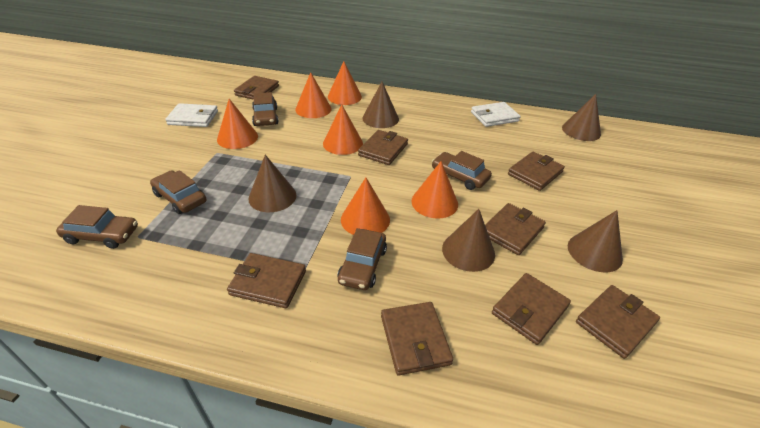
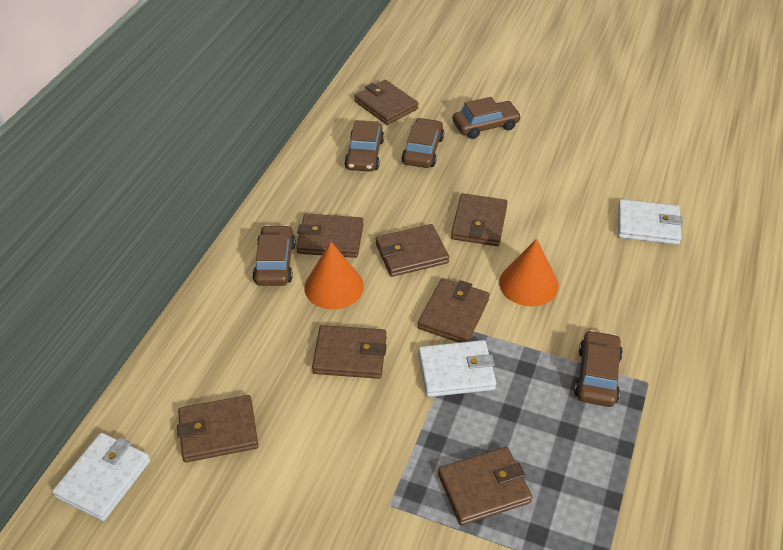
brown cone: 5 -> 0
orange cone: 6 -> 2
white wallet: 2 -> 3

